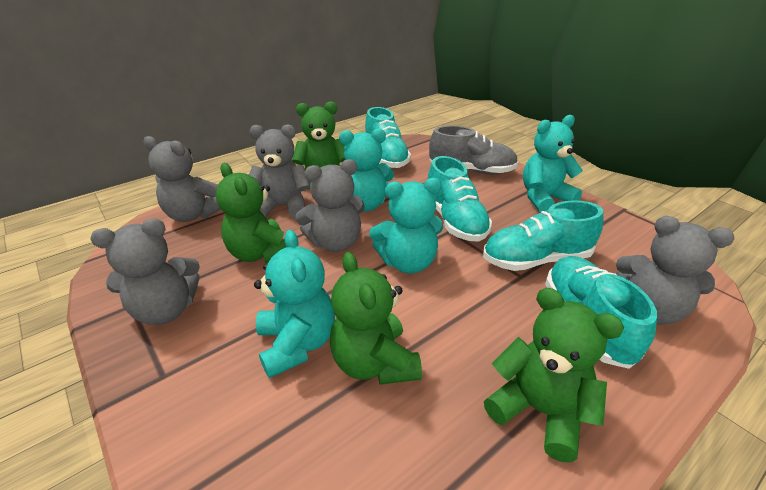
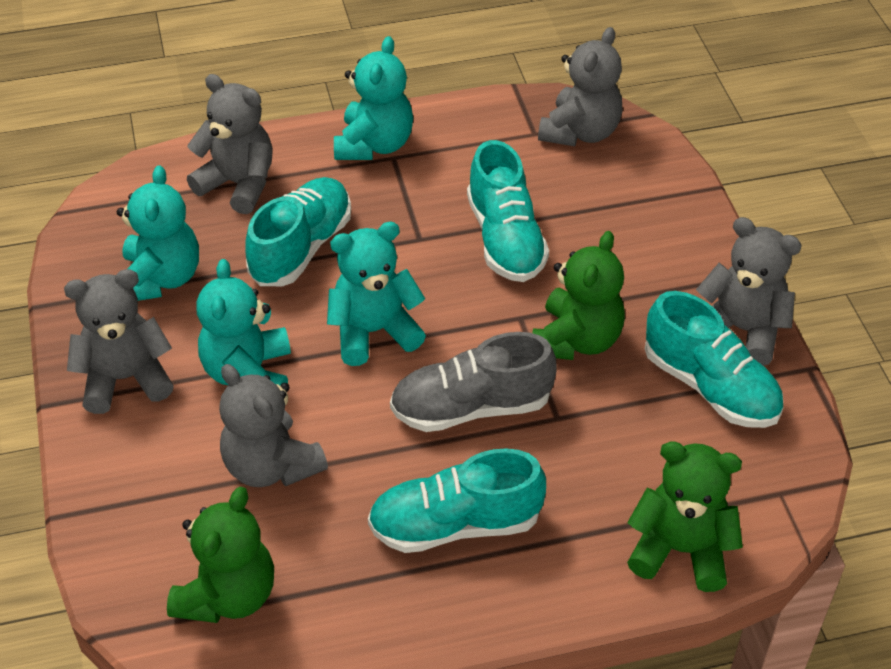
green teddy bear: 4 -> 3

